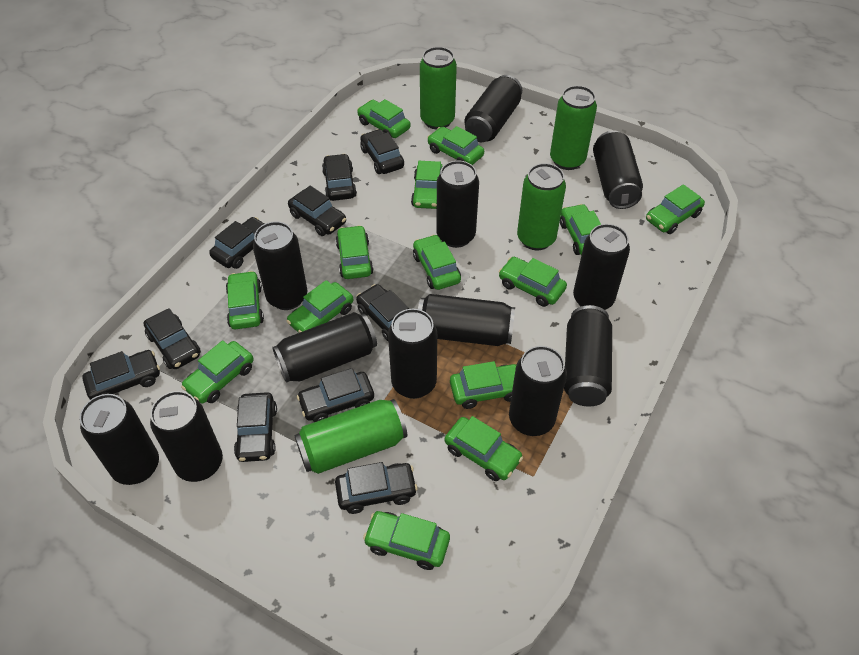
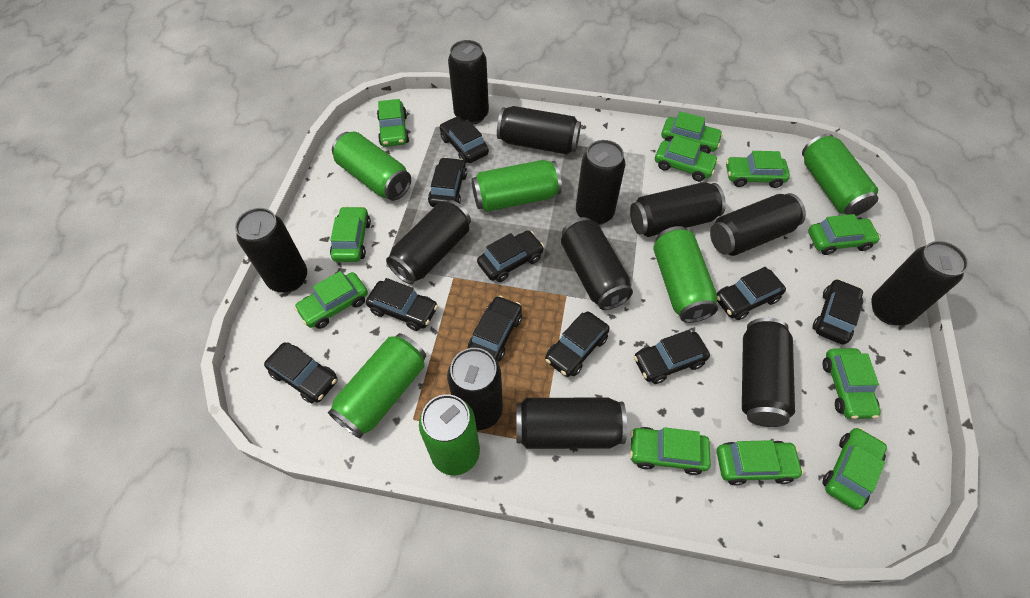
green can: 4 -> 6
green car: 14 -> 11

